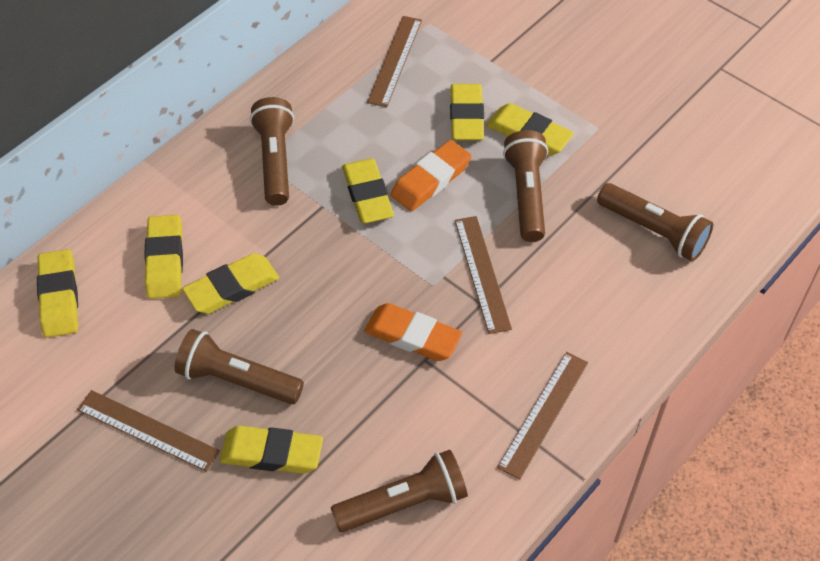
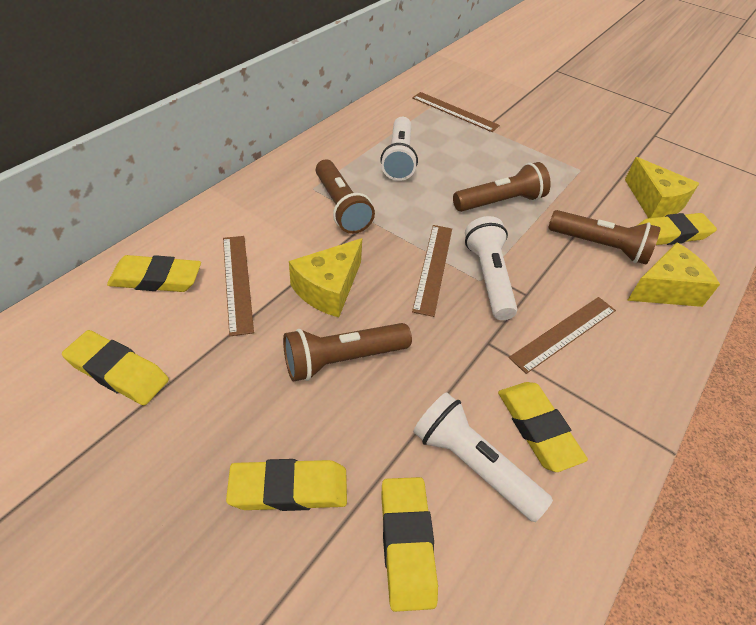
brown flashlight: 5 -> 4
orange eraser: 2 -> 0
white flashlight: 0 -> 3
yellow cheese: 0 -> 3
yellow eraser: 7 -> 6

